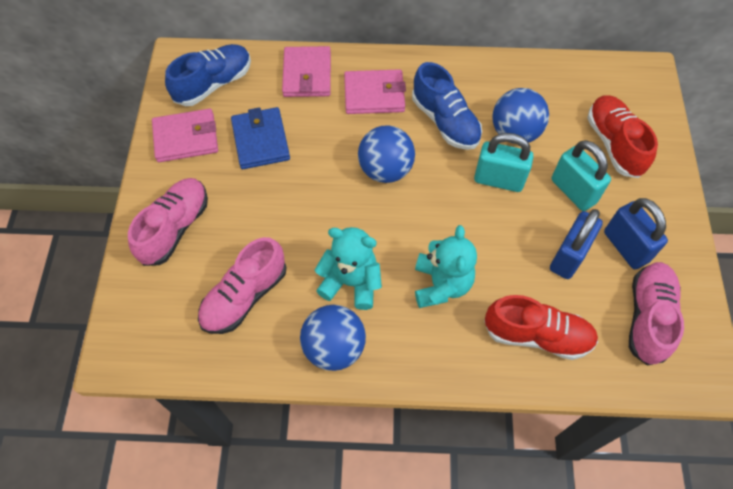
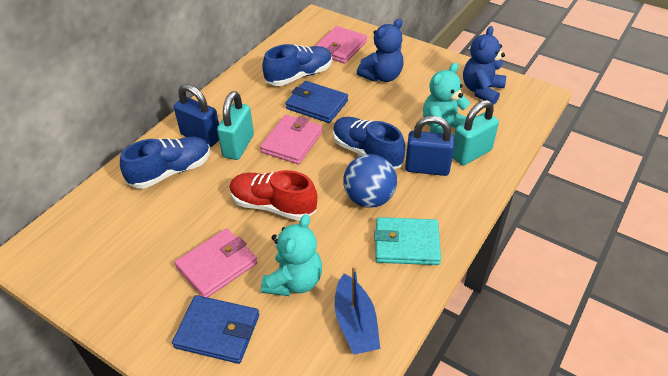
blue ball: 3 -> 1
blue boat: 0 -> 1
blue shoe: 2 -> 3
blue teddy bear: 0 -> 2
blue wallet: 1 -> 2
pink shoe: 3 -> 0
red shoe: 2 -> 1
turquoise wallet: 0 -> 1

